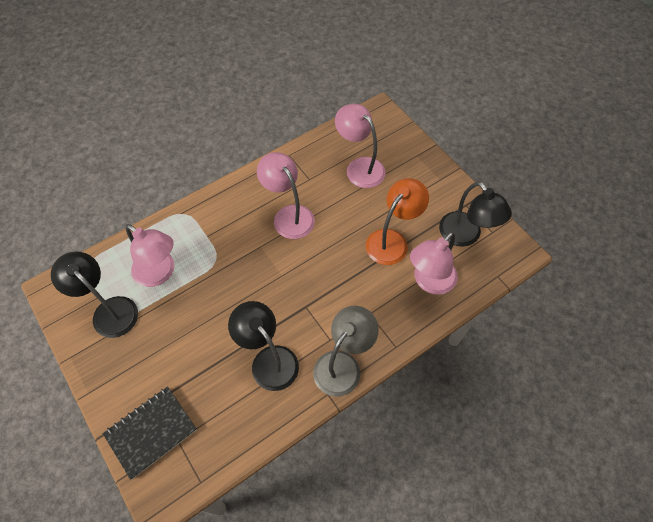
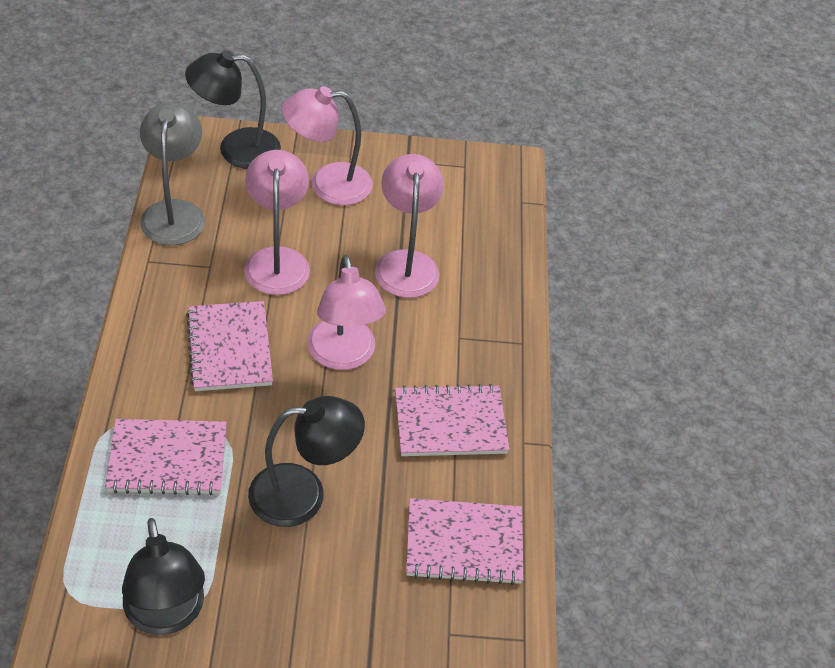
black notebook: 1 -> 0
orange lamp: 1 -> 0
pink notebook: 0 -> 4

